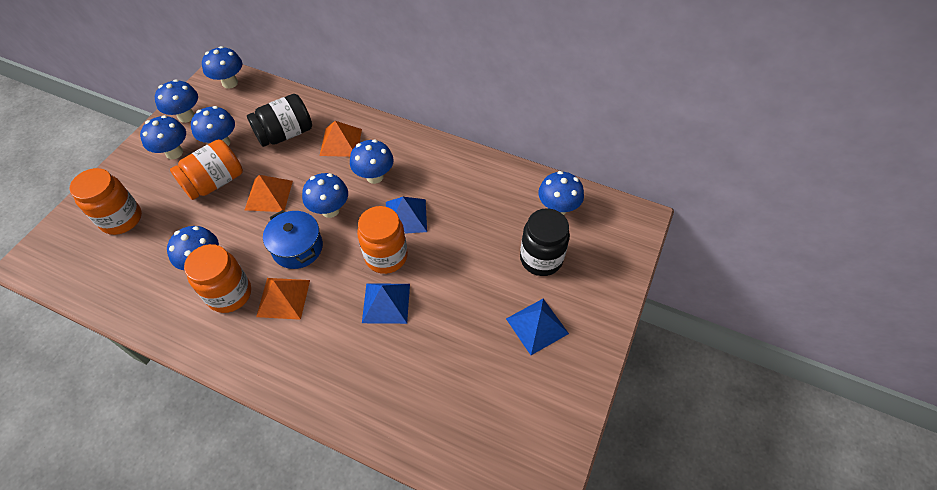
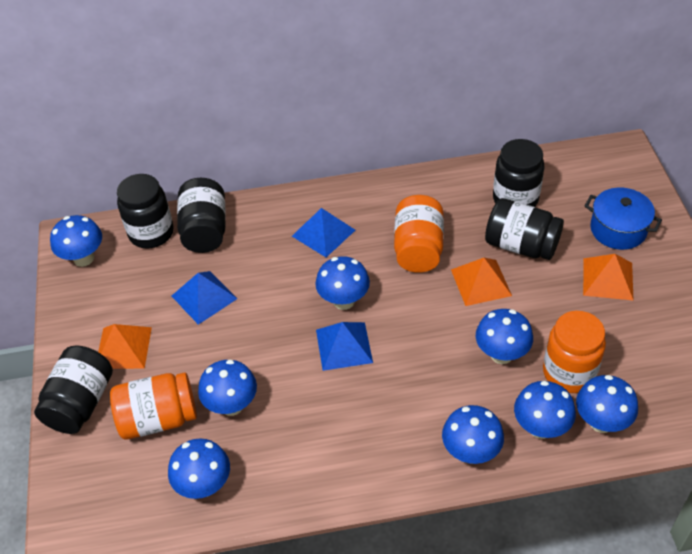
black jar: 2 -> 5
orange jar: 4 -> 3

